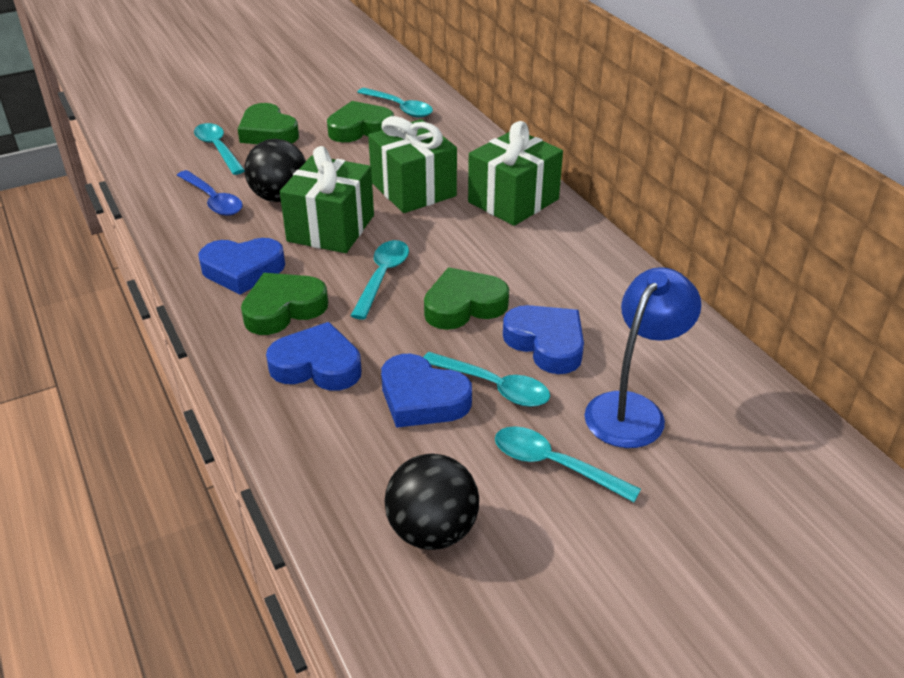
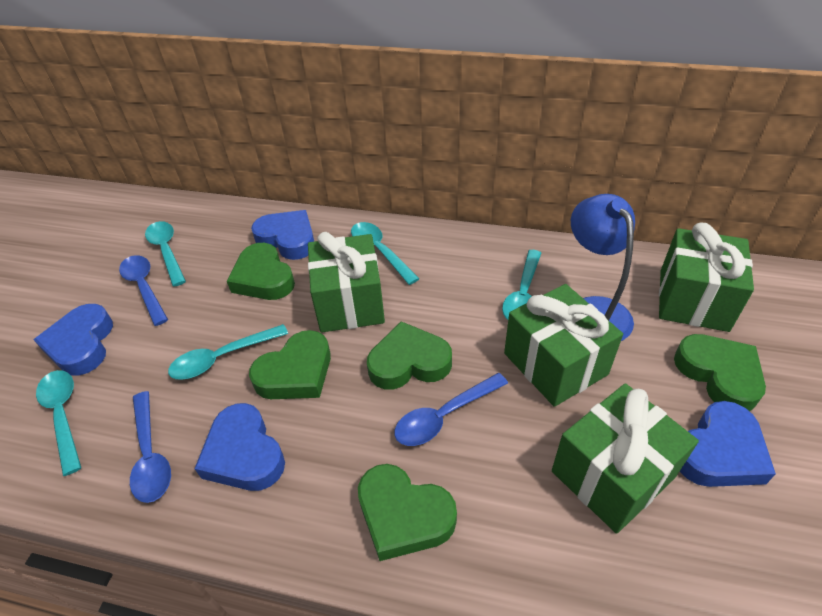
black ball: 2 -> 0
blue spoon: 1 -> 3
green gift: 3 -> 4
green heart: 4 -> 5

